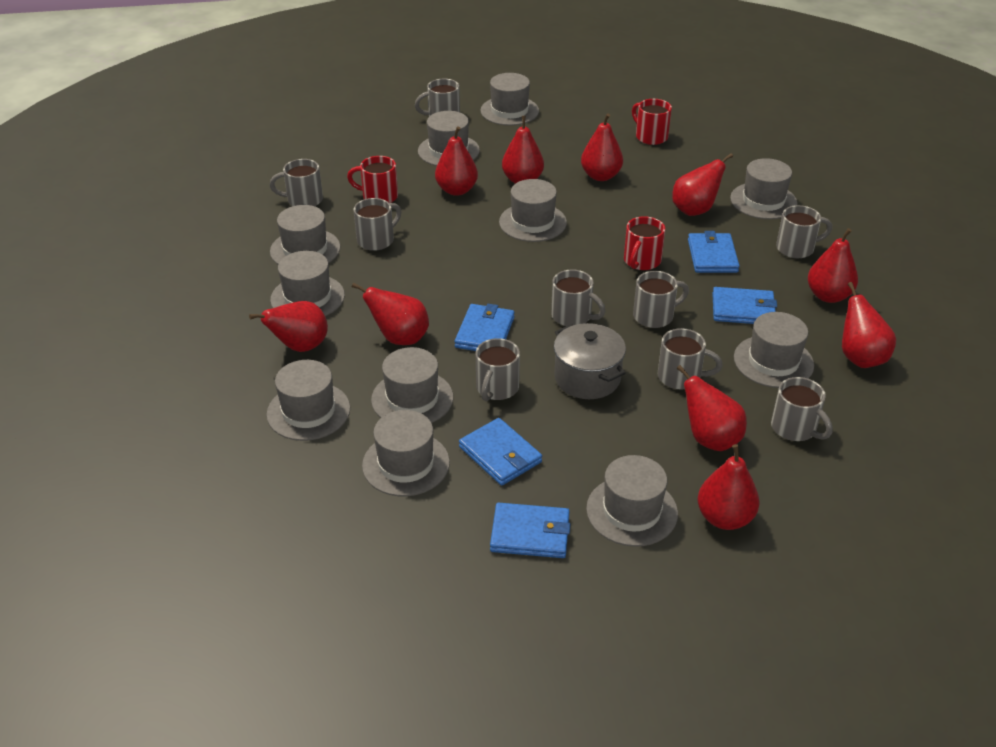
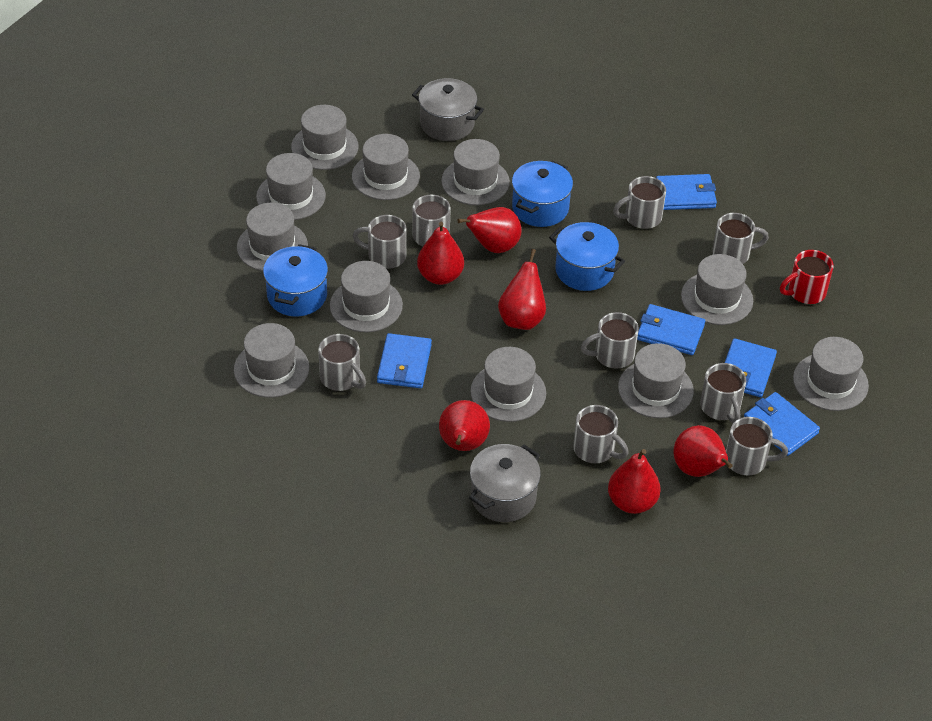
blue pot: 0 -> 3
grey pot: 1 -> 2
red mug: 3 -> 1
red pear: 10 -> 6

